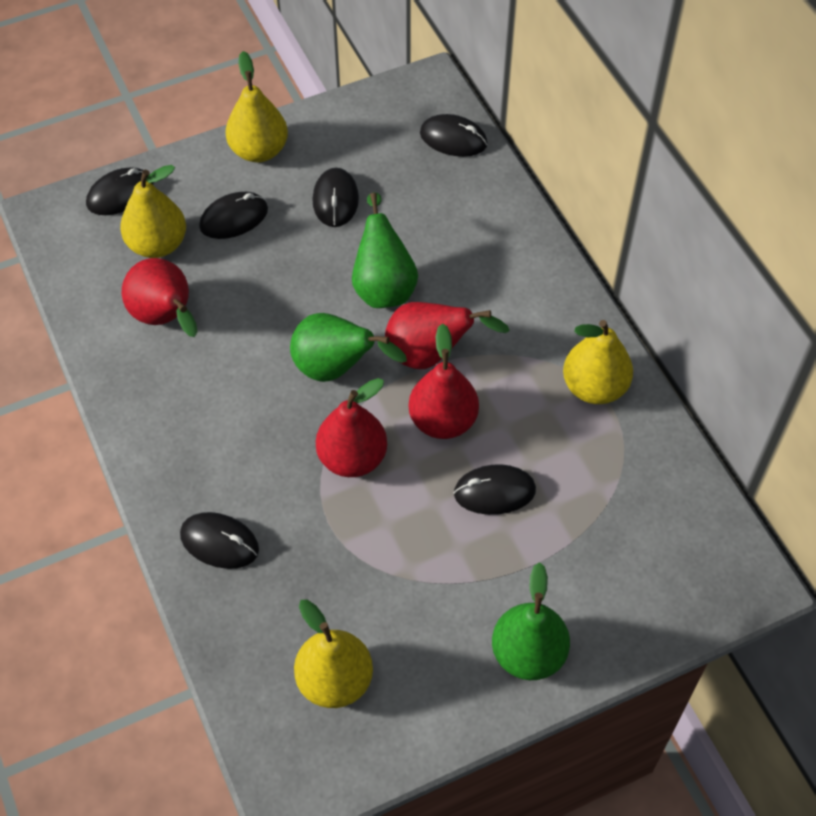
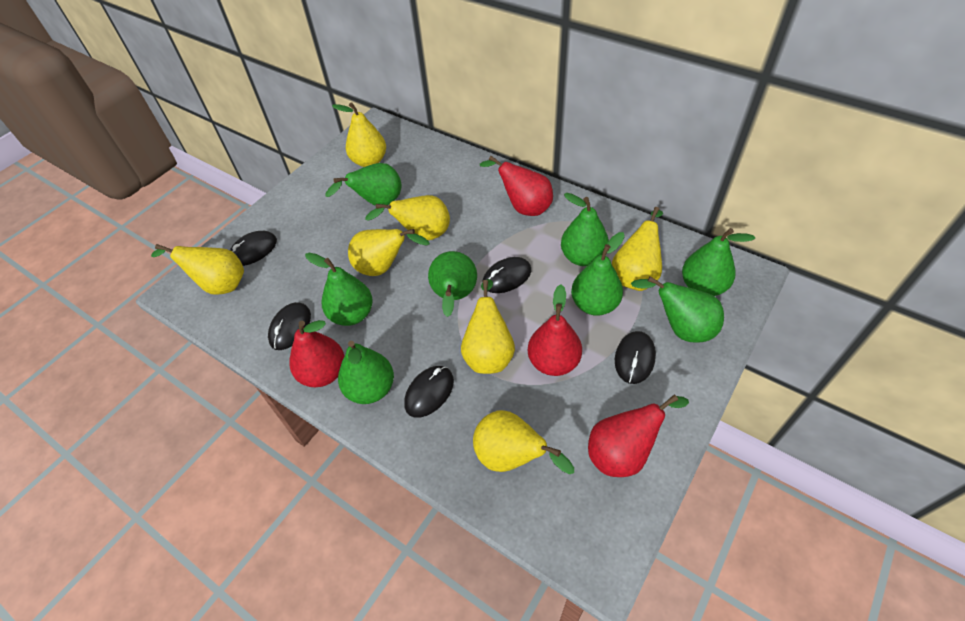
black mouse: 6 -> 5
green pear: 3 -> 8
yellow pear: 4 -> 7

